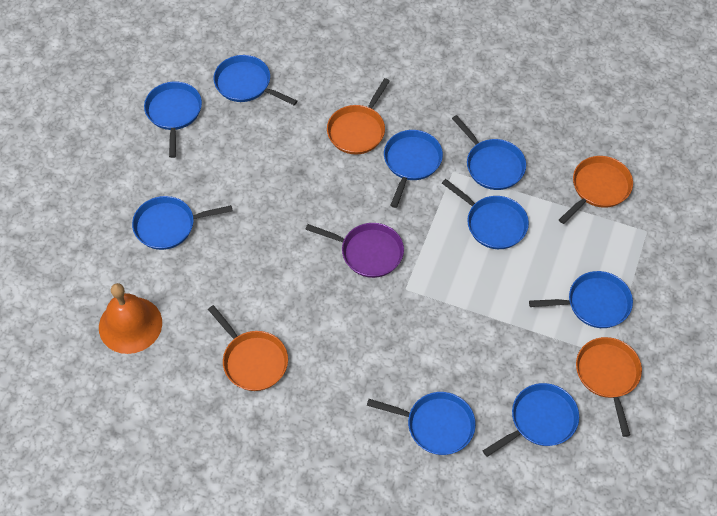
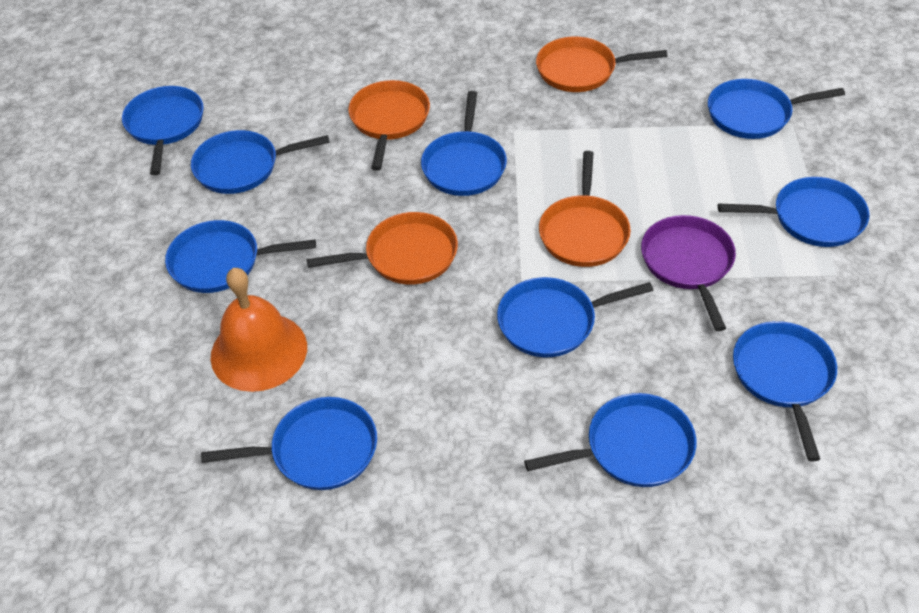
blue pan: 9 -> 10

